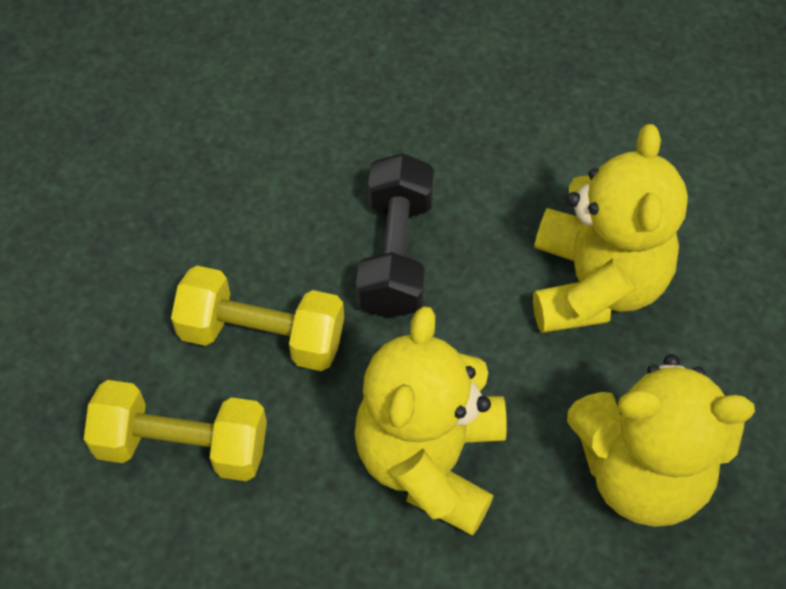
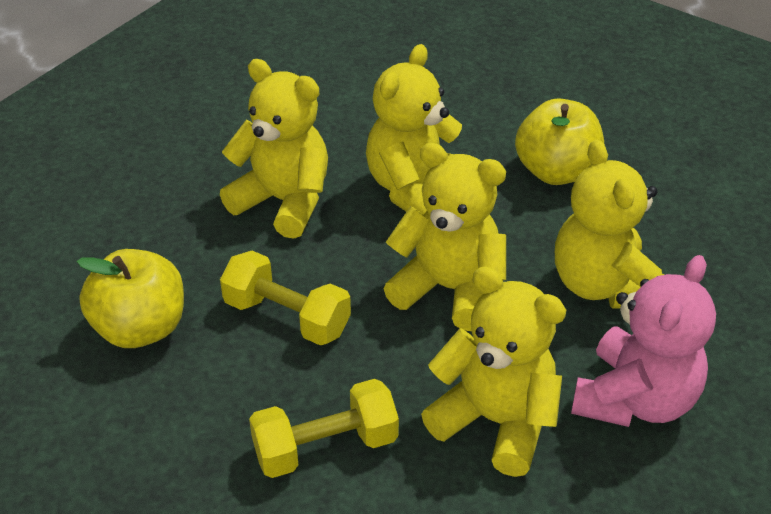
black dumbbell: 1 -> 0
pink teddy bear: 0 -> 1
yellow apple: 0 -> 2
yellow teddy bear: 3 -> 5

